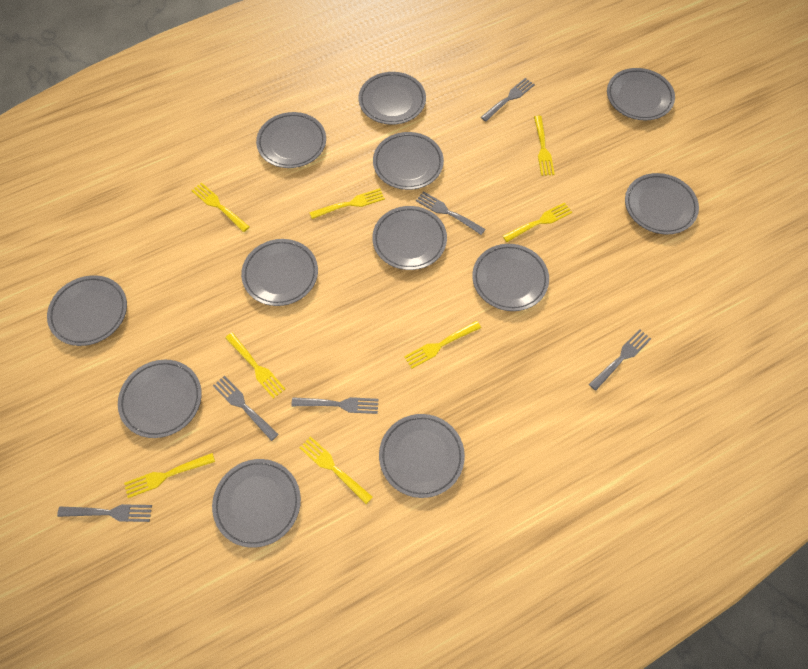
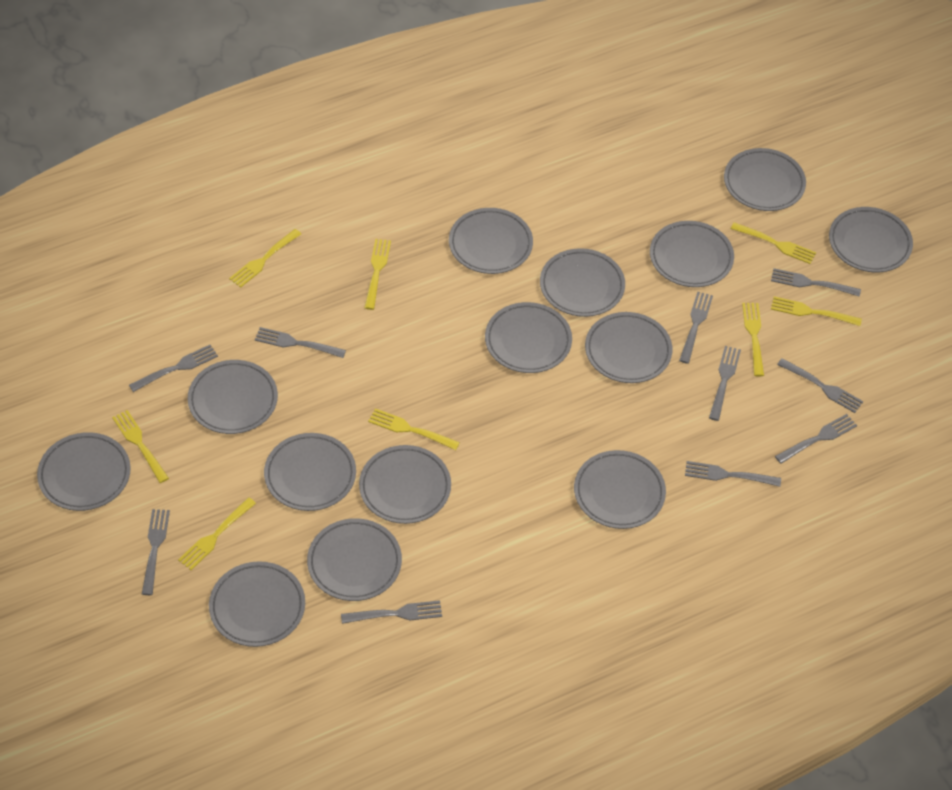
grey fork: 6 -> 10
grey plate: 12 -> 14

